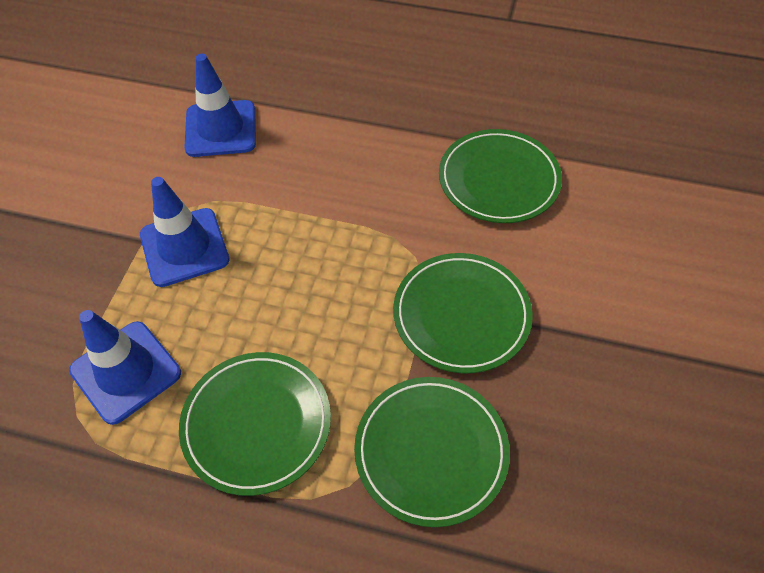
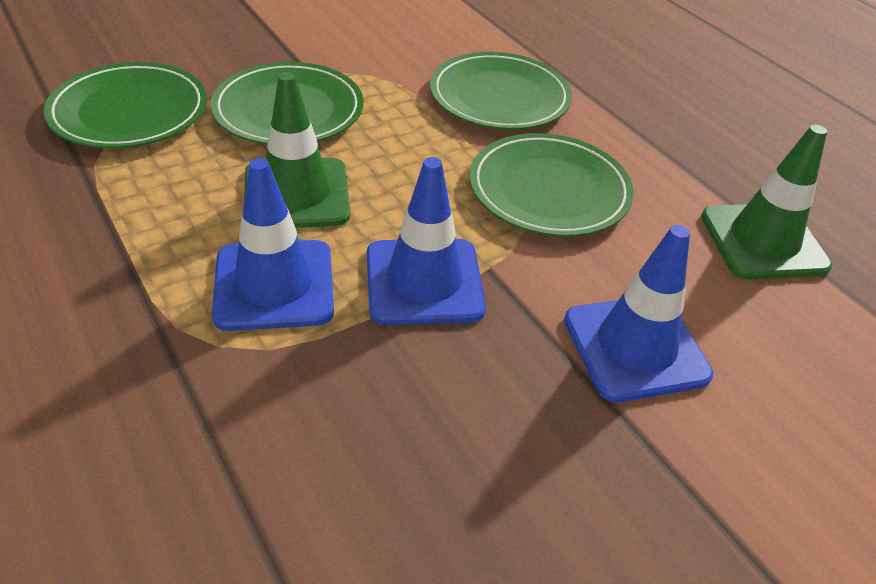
green traffic cone: 0 -> 2

